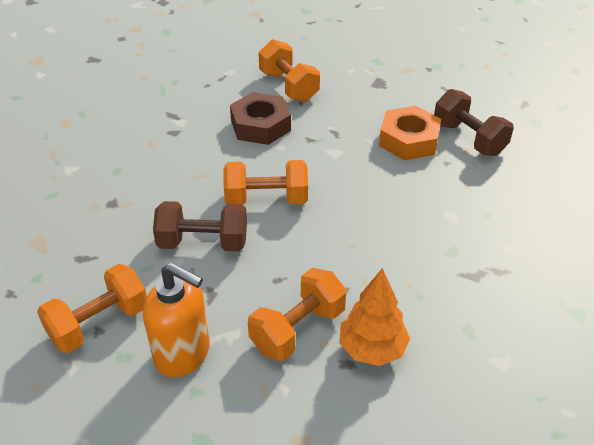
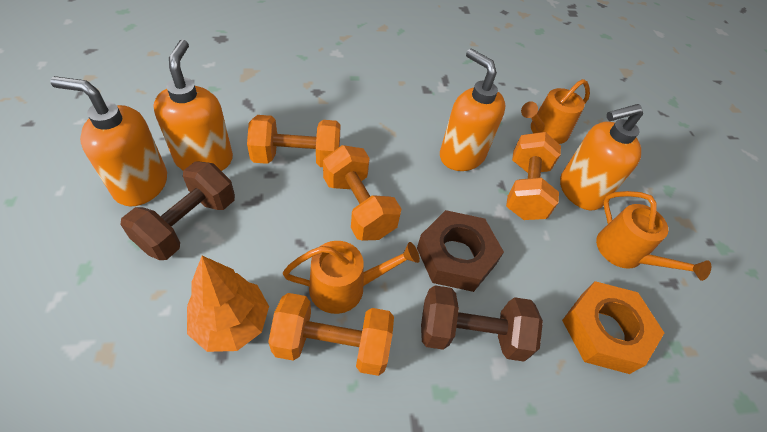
orange soap dispenser: 1 -> 4
orange watering can: 0 -> 3

